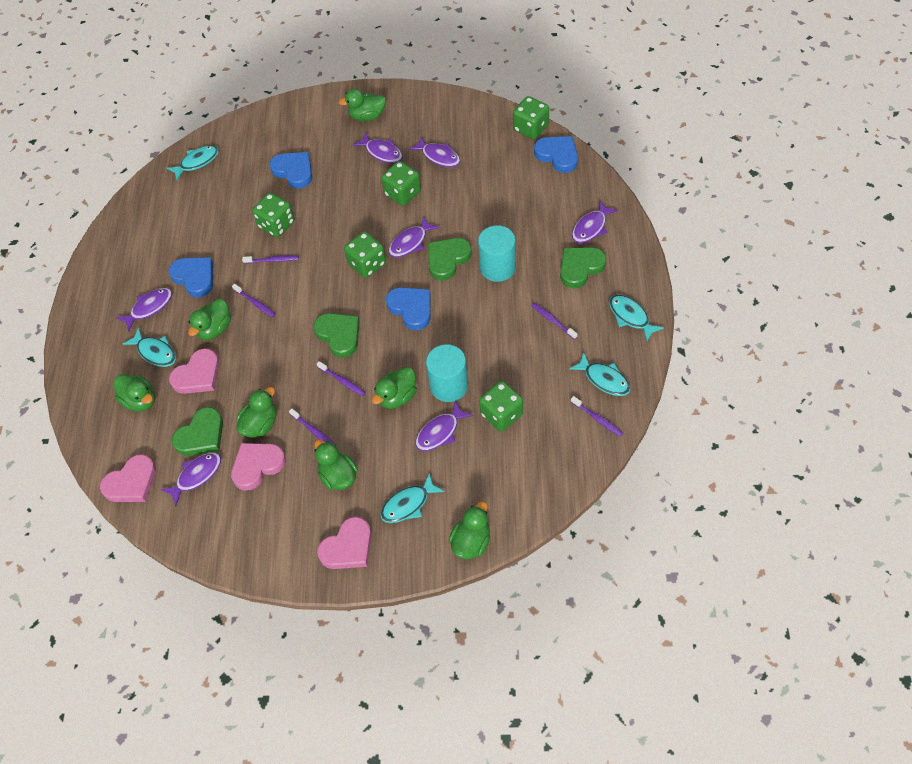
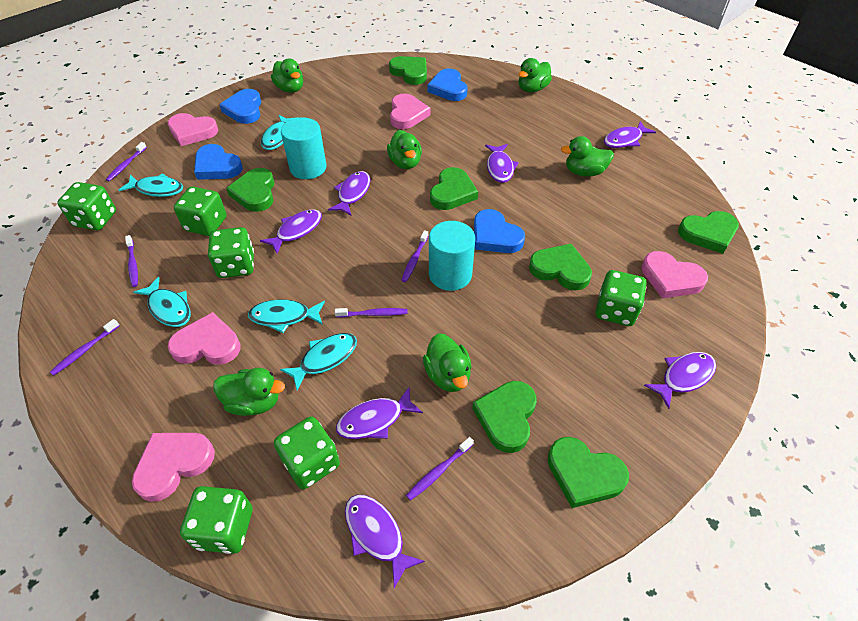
green dice: 5 -> 6
green duck: 7 -> 6
green heart: 4 -> 7
pink heart: 4 -> 5

